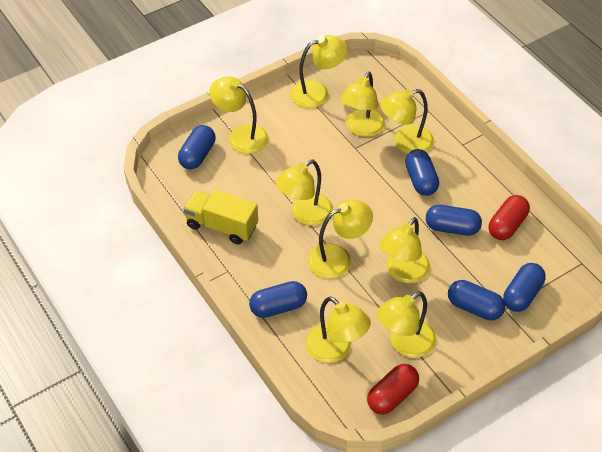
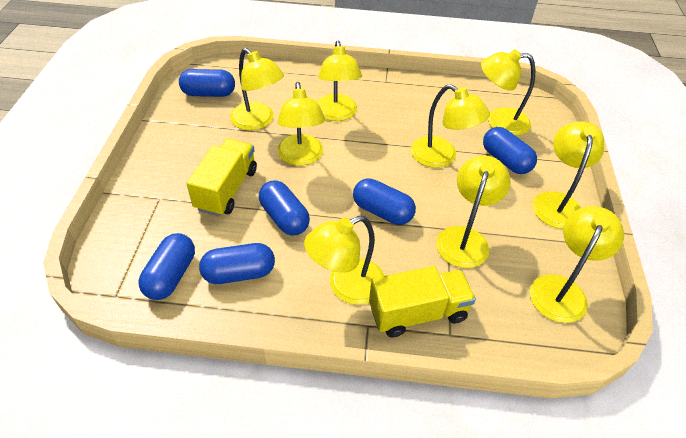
red capsule: 2 -> 0
yellow truck: 1 -> 2

